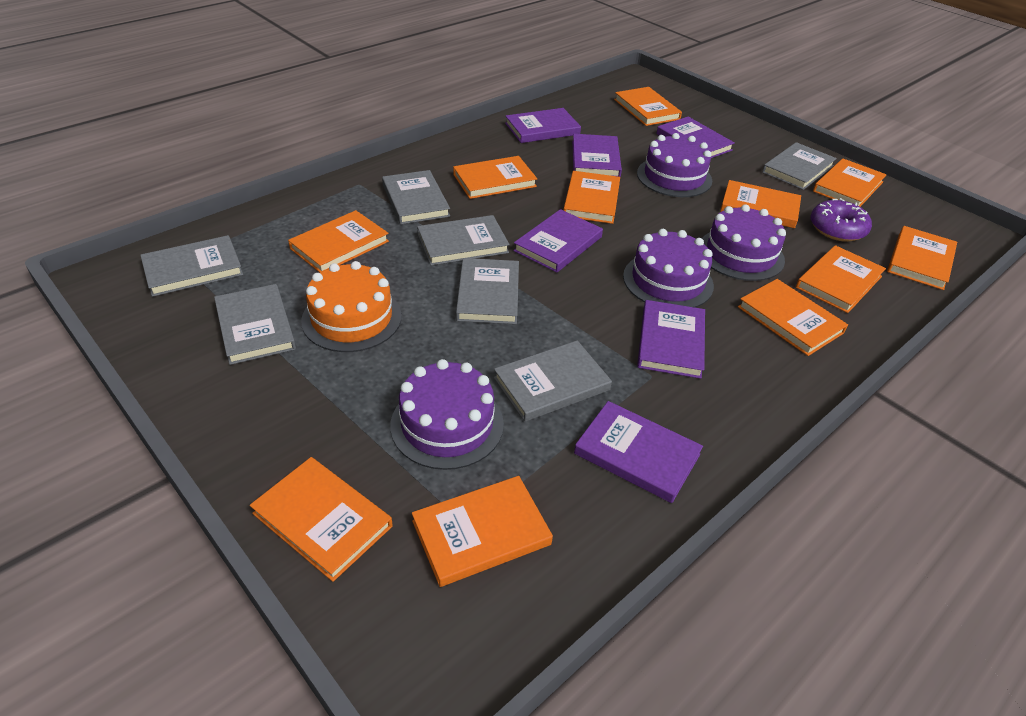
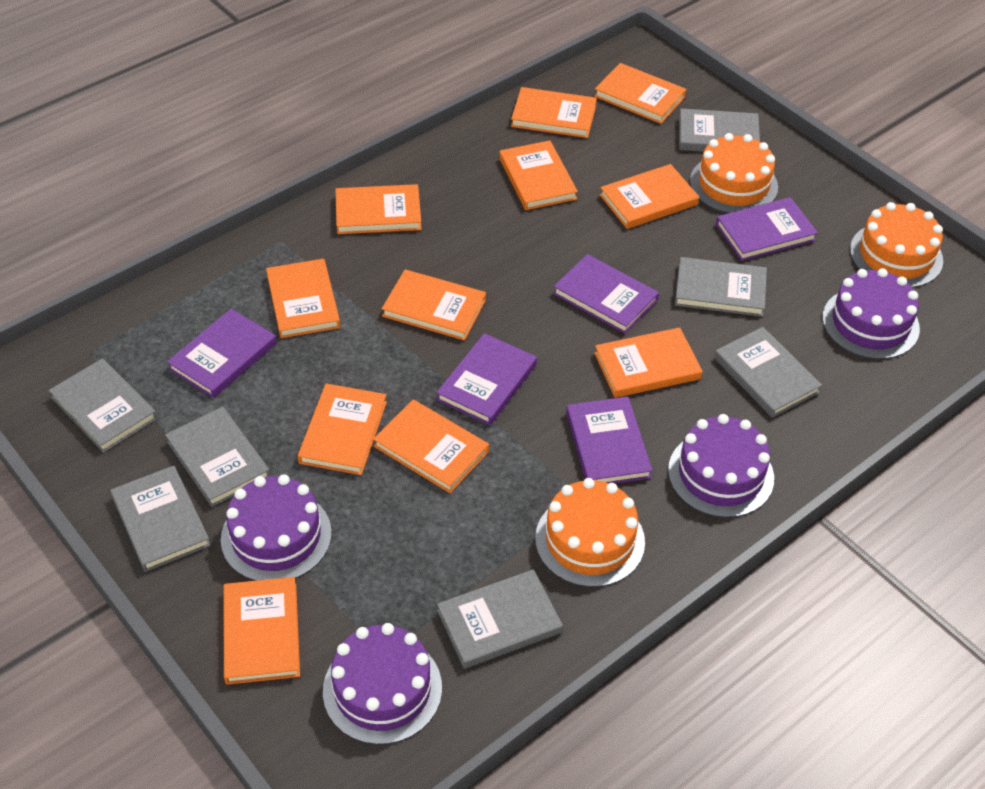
orange cake: 1 -> 3
purple book: 6 -> 5
purple donut: 1 -> 0

